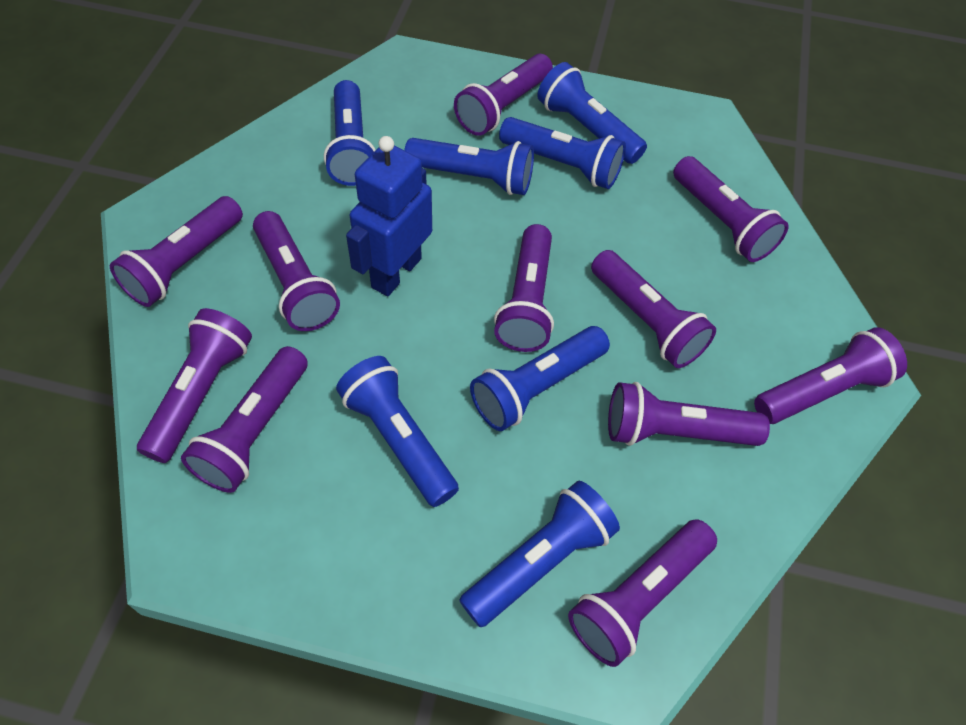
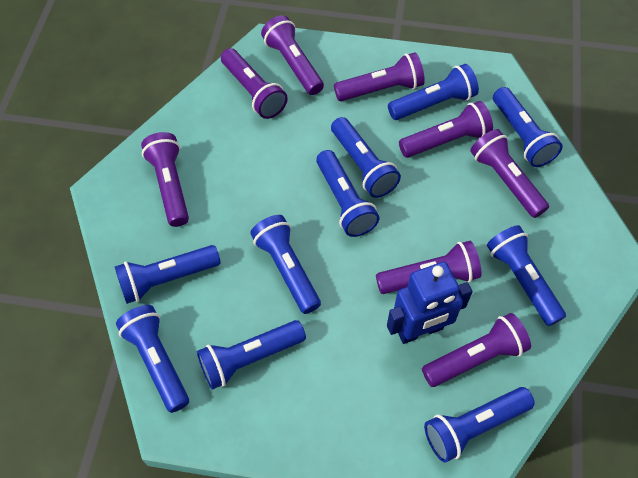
blue flashlight: 7 -> 10
purple flashlight: 11 -> 8

